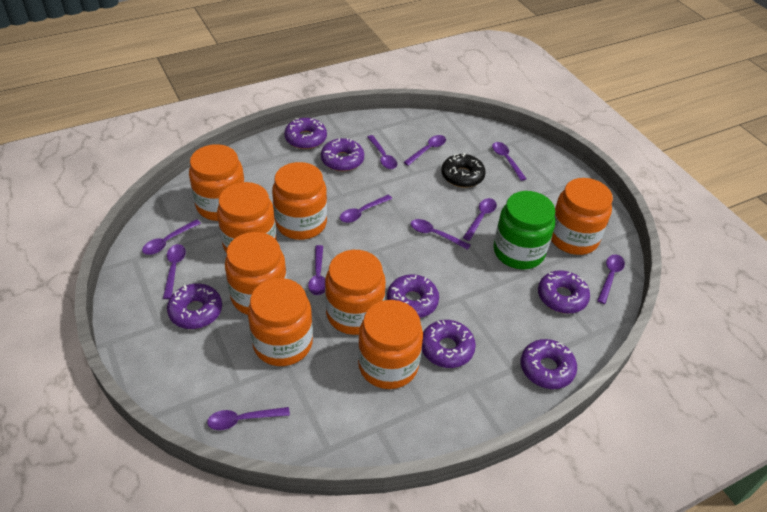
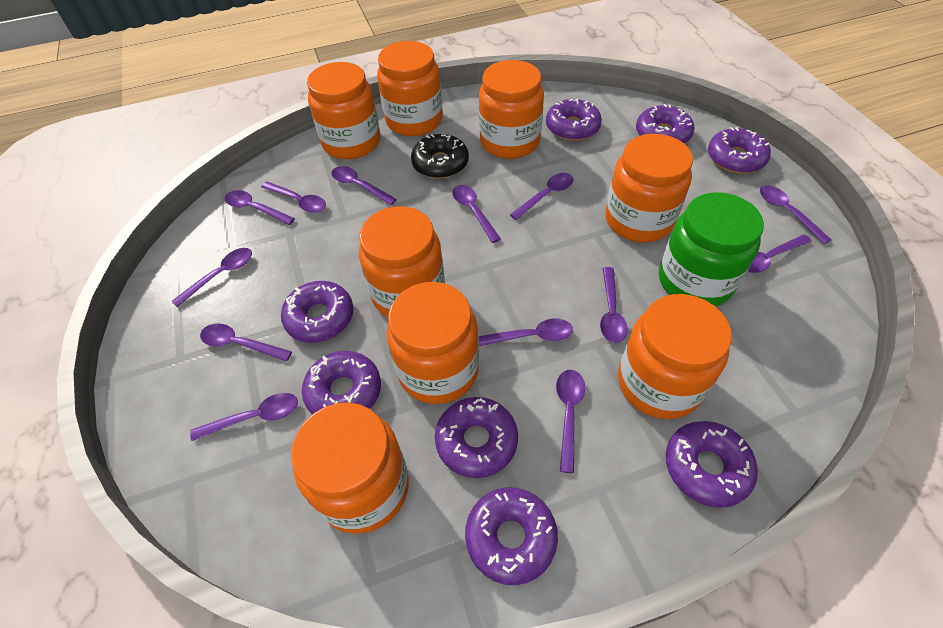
purple donut: 7 -> 8
purple spoon: 11 -> 13

